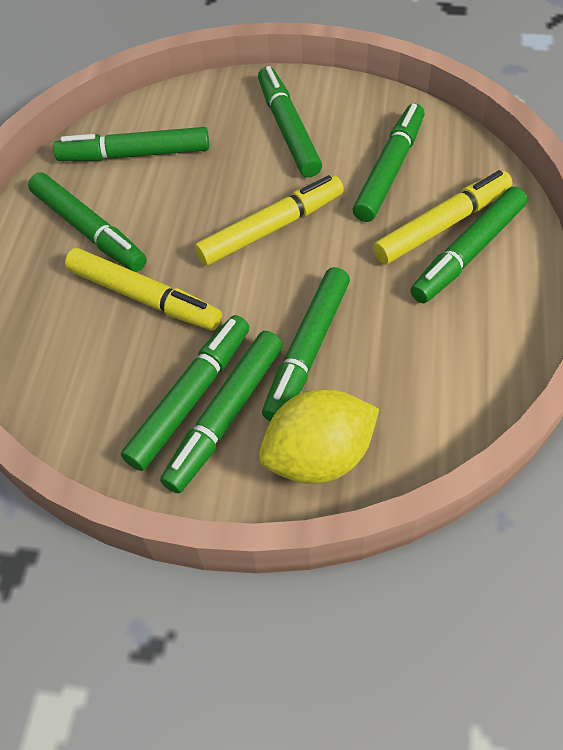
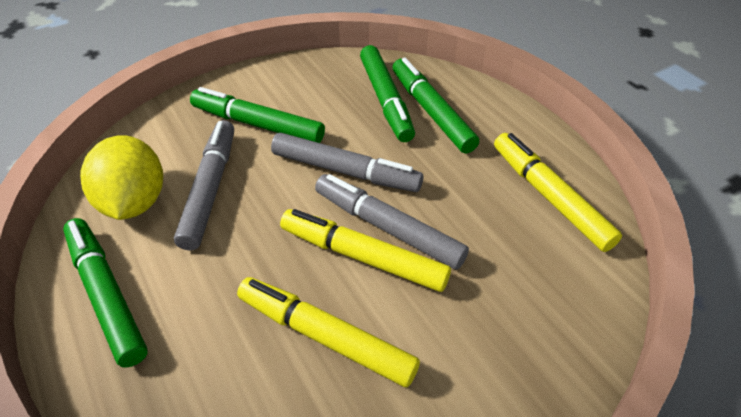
green marker: 8 -> 4
grey marker: 0 -> 3

